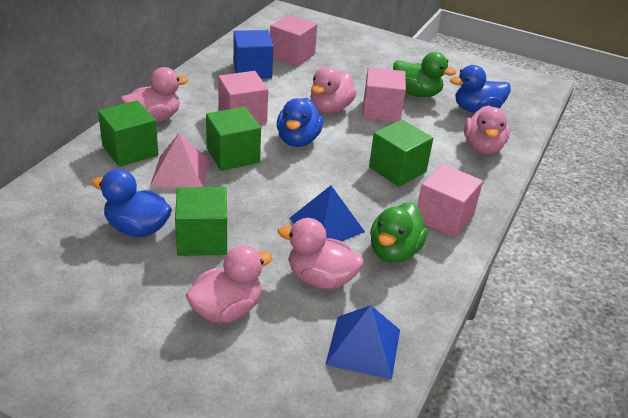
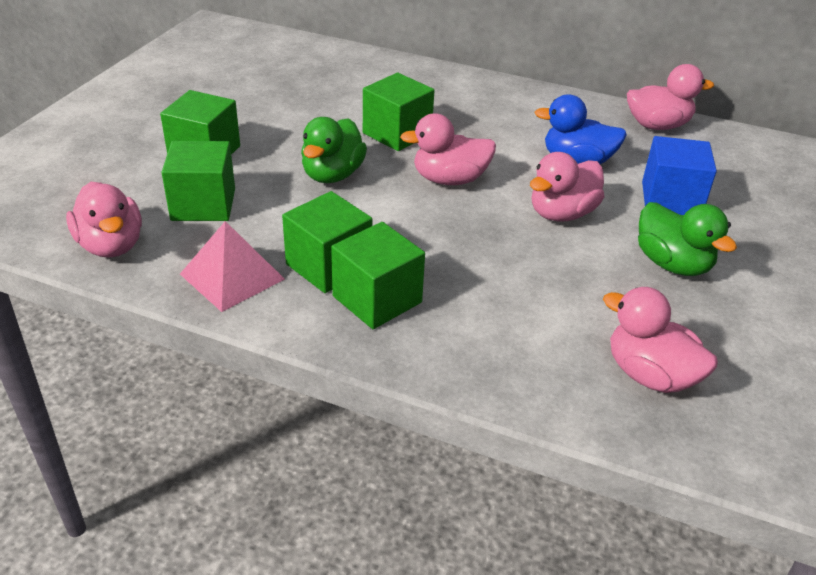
blue duck: 3 -> 1
blue pyramid: 2 -> 0
green cube: 4 -> 5
pink cube: 4 -> 0

